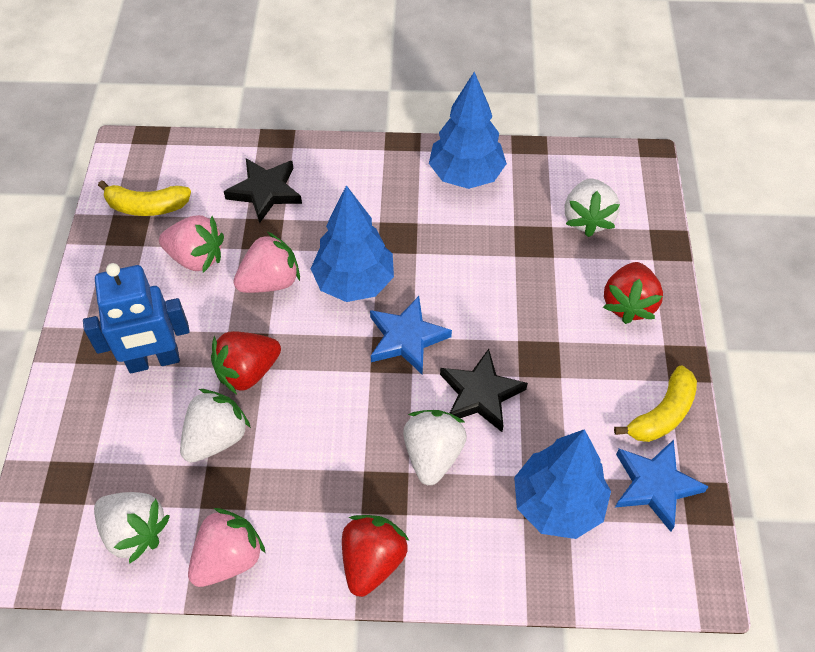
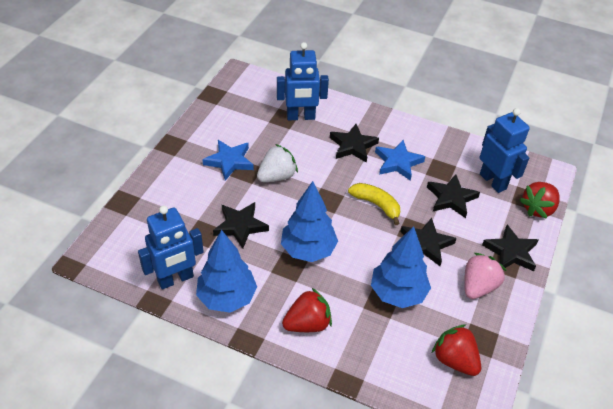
black star: 2 -> 5
blue robot: 1 -> 3
pink strawberry: 3 -> 1
white strawberry: 4 -> 1
yellow banana: 2 -> 1

